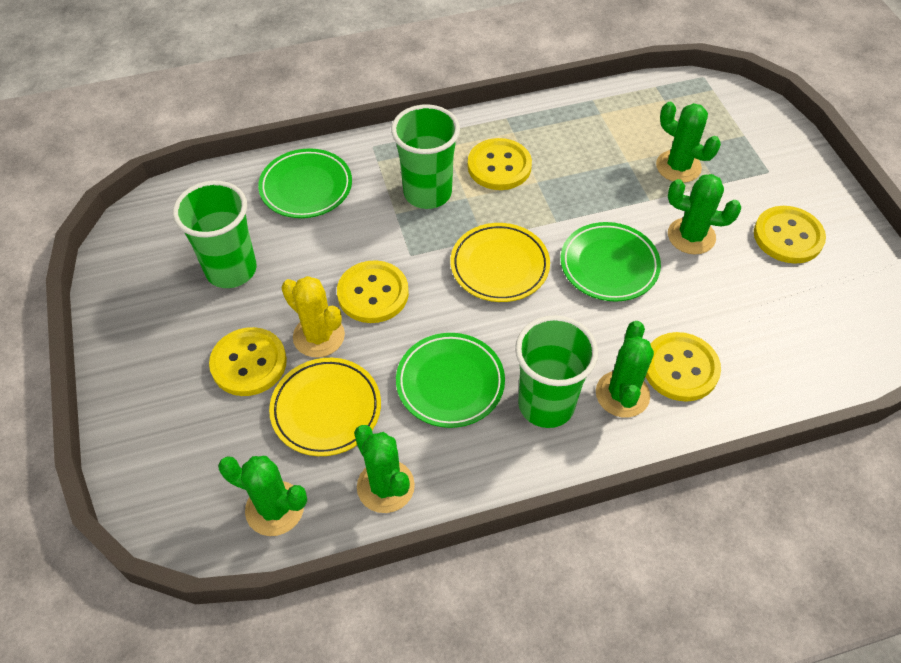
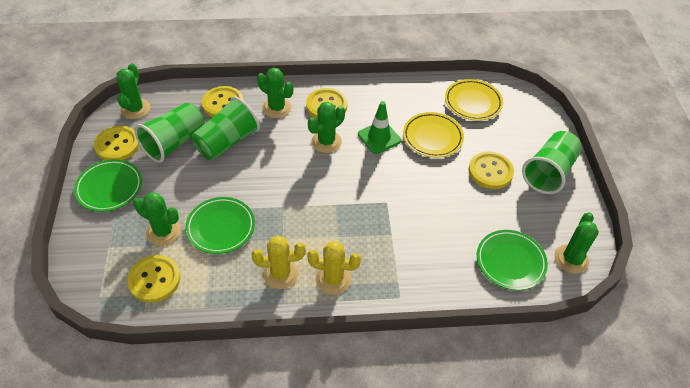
green traffic cone: 0 -> 1
yellow cactus: 1 -> 2

